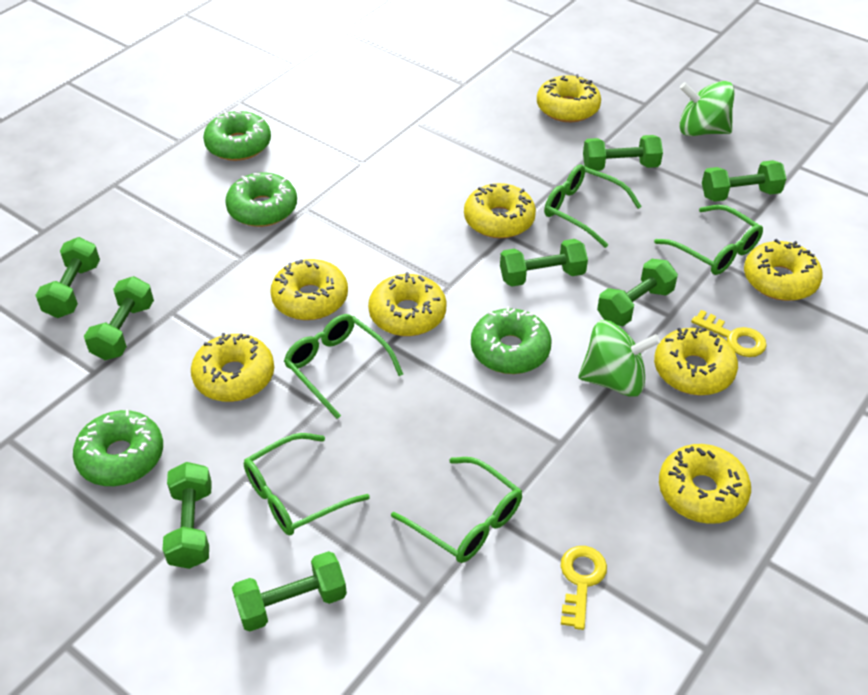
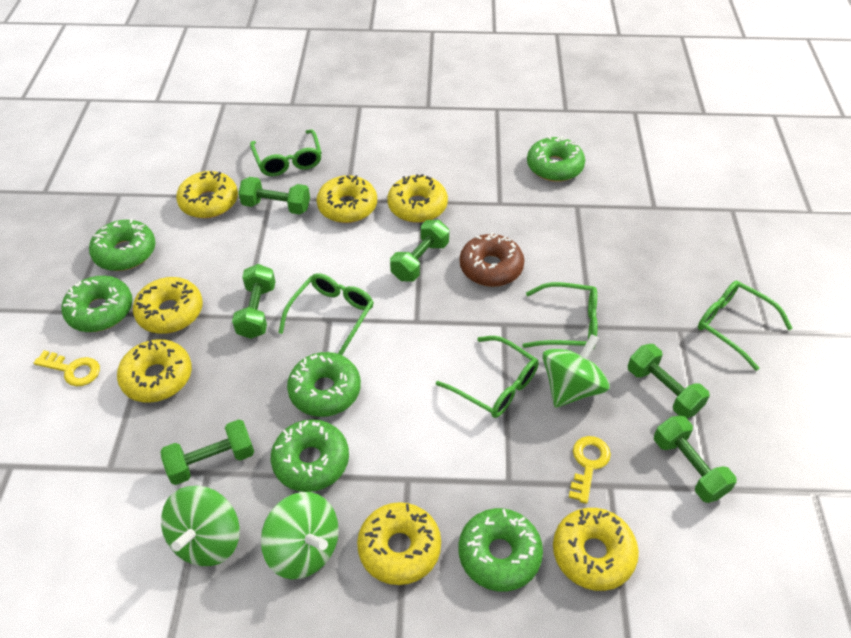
brown donut: 0 -> 1
green donut: 4 -> 6
green dumbbell: 8 -> 6
green spinning top: 2 -> 3
yellow donut: 8 -> 7

